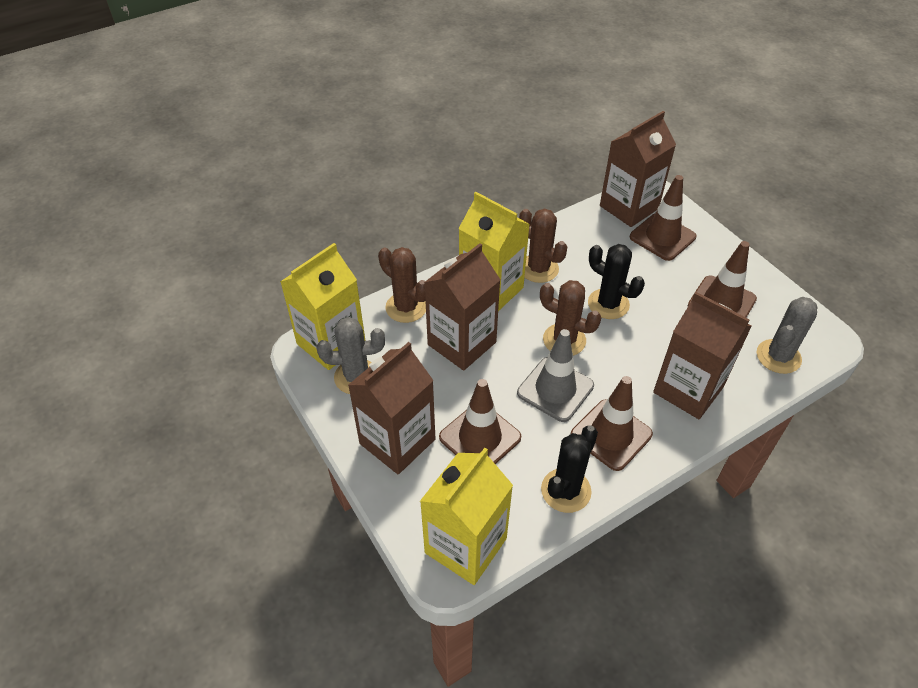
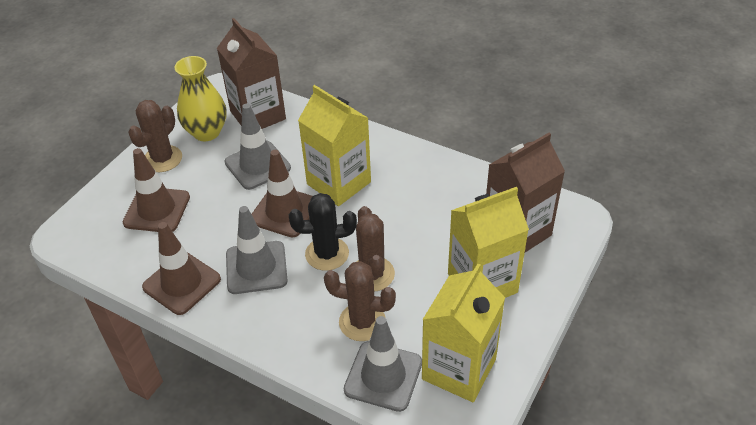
black cactus: 2 -> 1
brown carton: 4 -> 2
brown traffic cone: 4 -> 3
grey cactus: 2 -> 0
grey traffic cone: 1 -> 3
yellow vase: 0 -> 1

